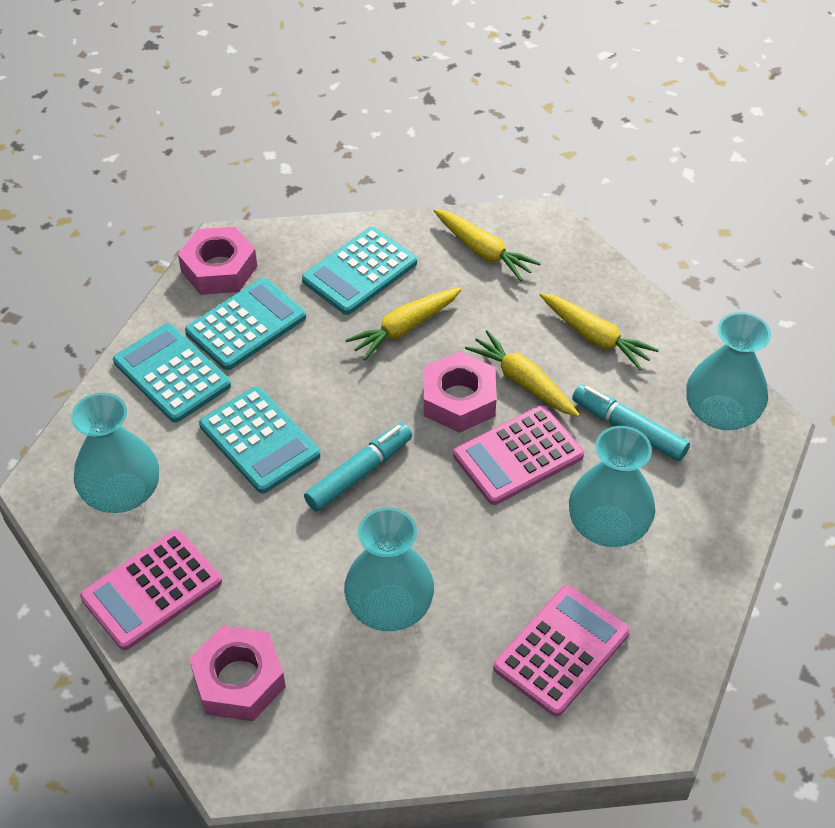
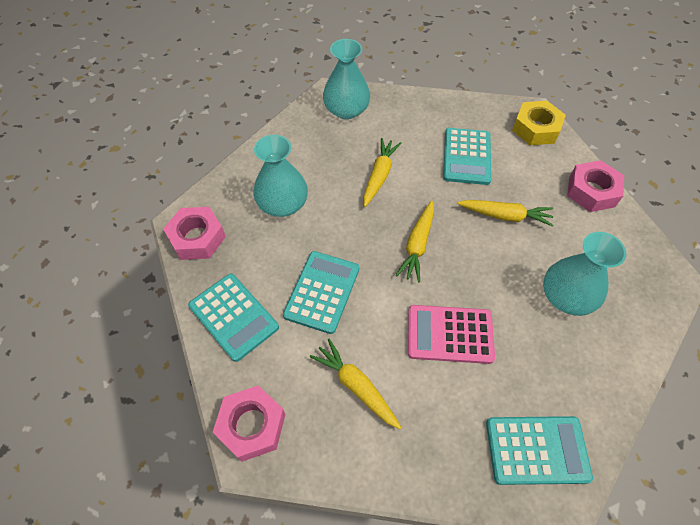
pink calculator: 3 -> 1
turquoise marker: 2 -> 0
turquoise vase: 4 -> 3
yellow nut: 0 -> 1

